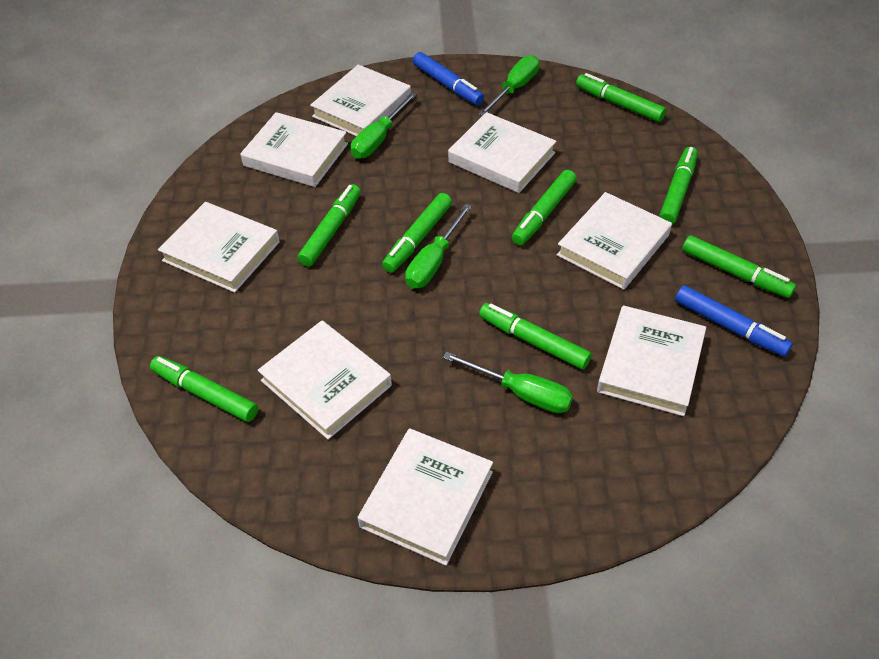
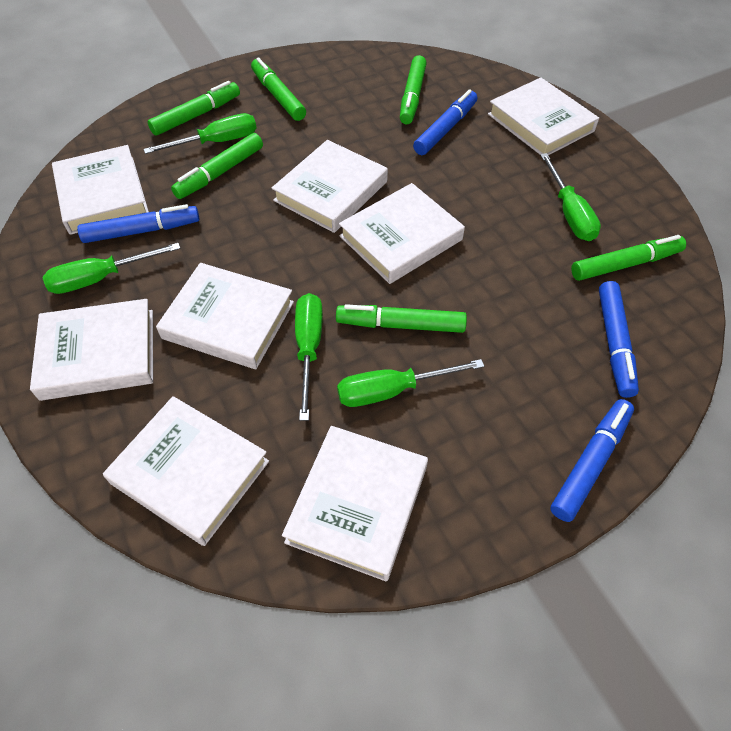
blue marker: 2 -> 4
green marker: 8 -> 6
green screwdriver: 4 -> 5

